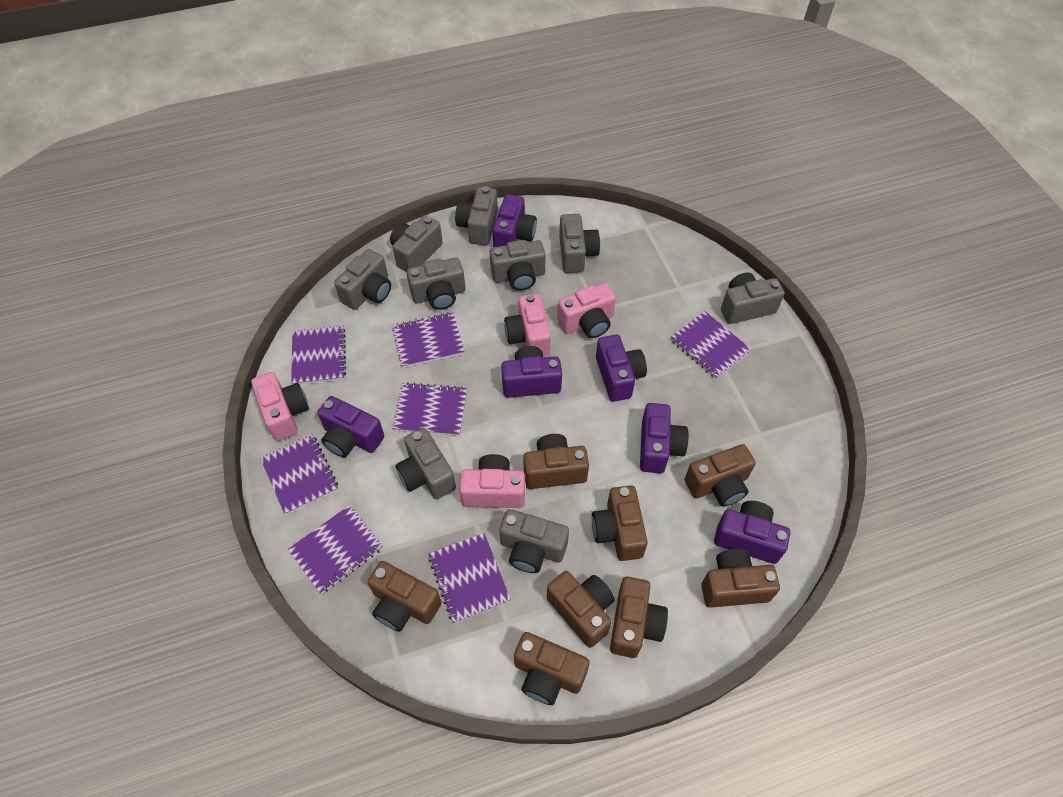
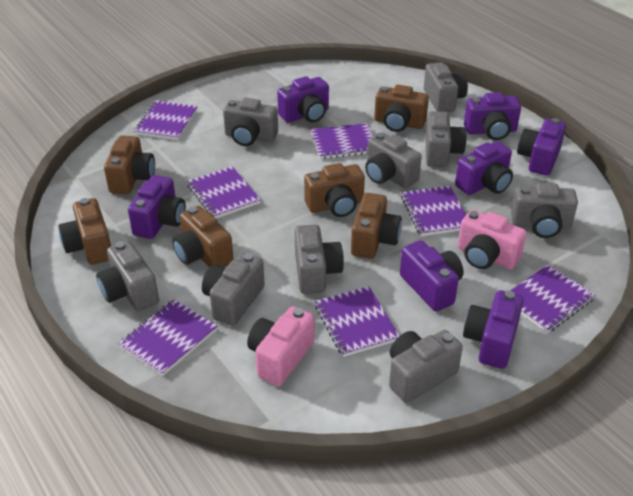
brown camera: 8 -> 6
pink camera: 4 -> 2
purple camera: 6 -> 7

